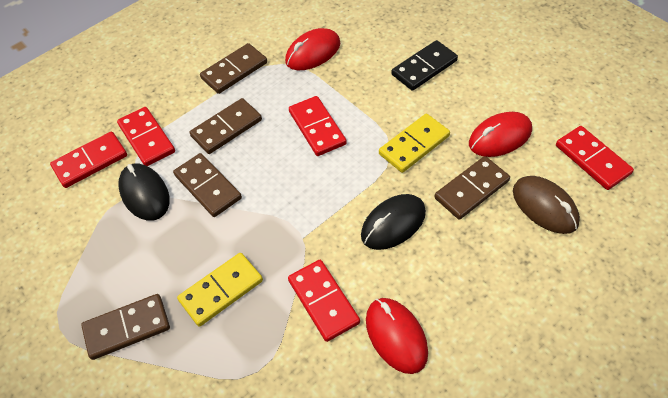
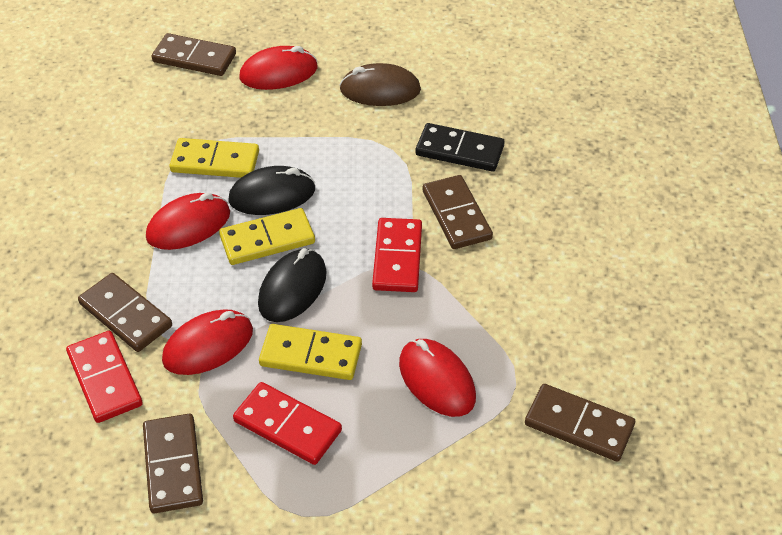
red domino: 5 -> 3
red mouse: 3 -> 4
yellow domino: 2 -> 3

